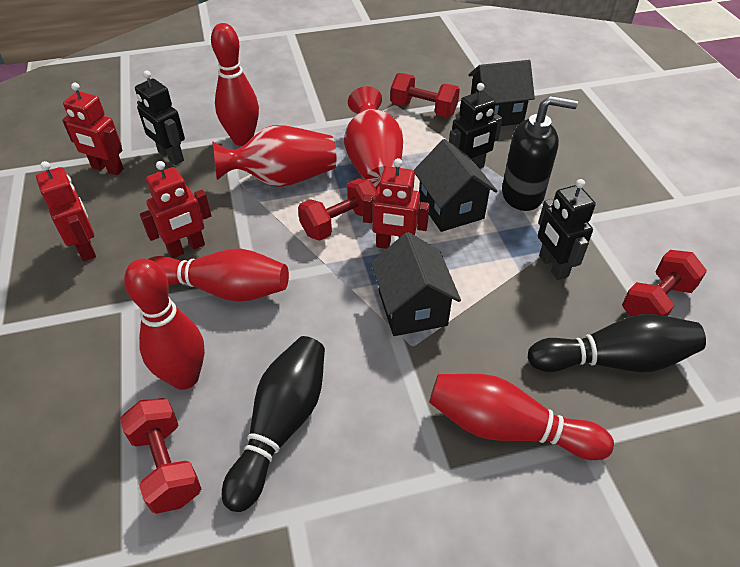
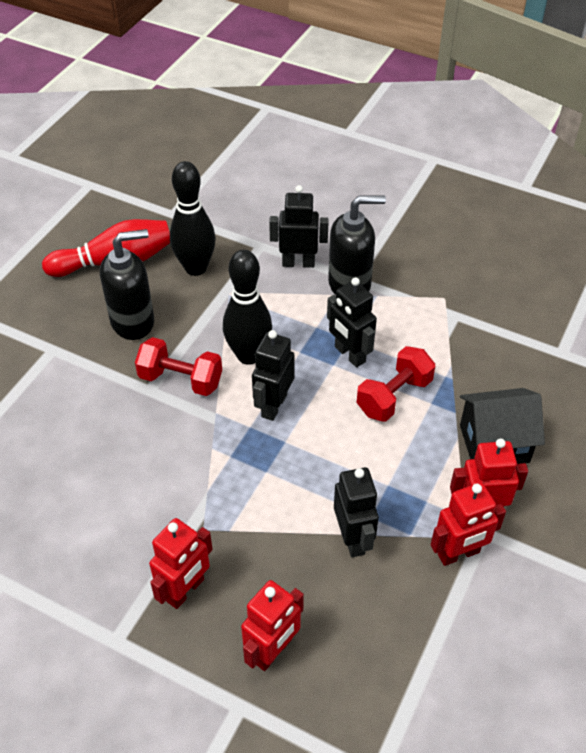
black house: 3 -> 1
black robot: 3 -> 4
black soap dispenser: 1 -> 2
red bowling pin: 4 -> 1
red dumbbell: 4 -> 2
red vase: 2 -> 0

